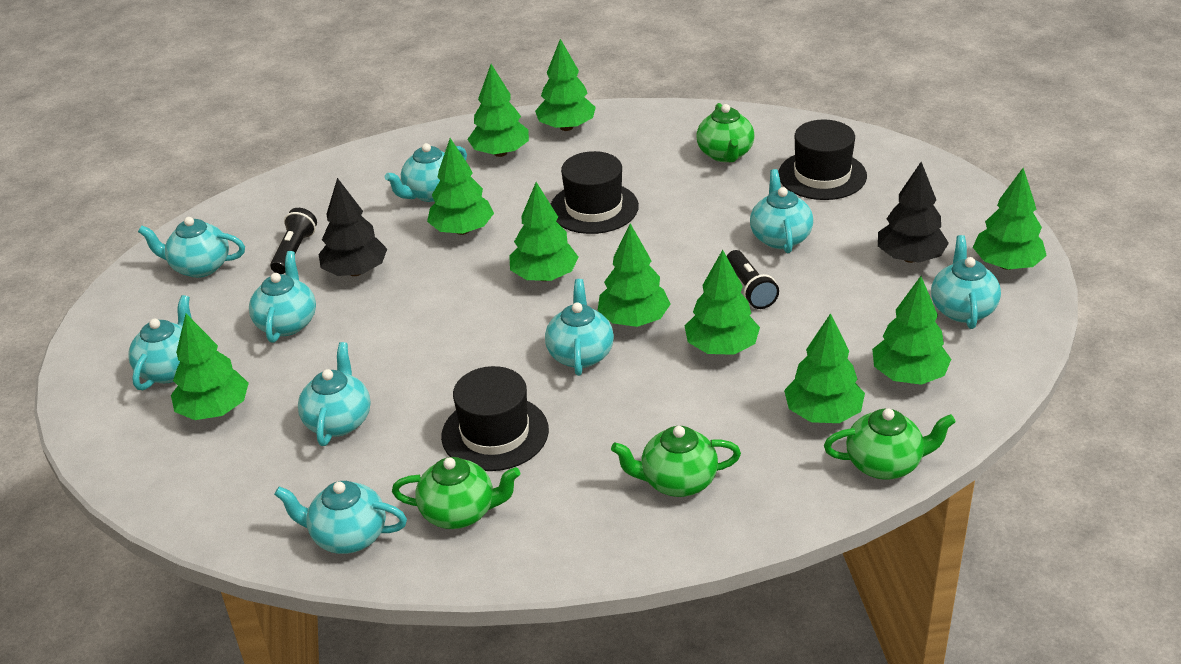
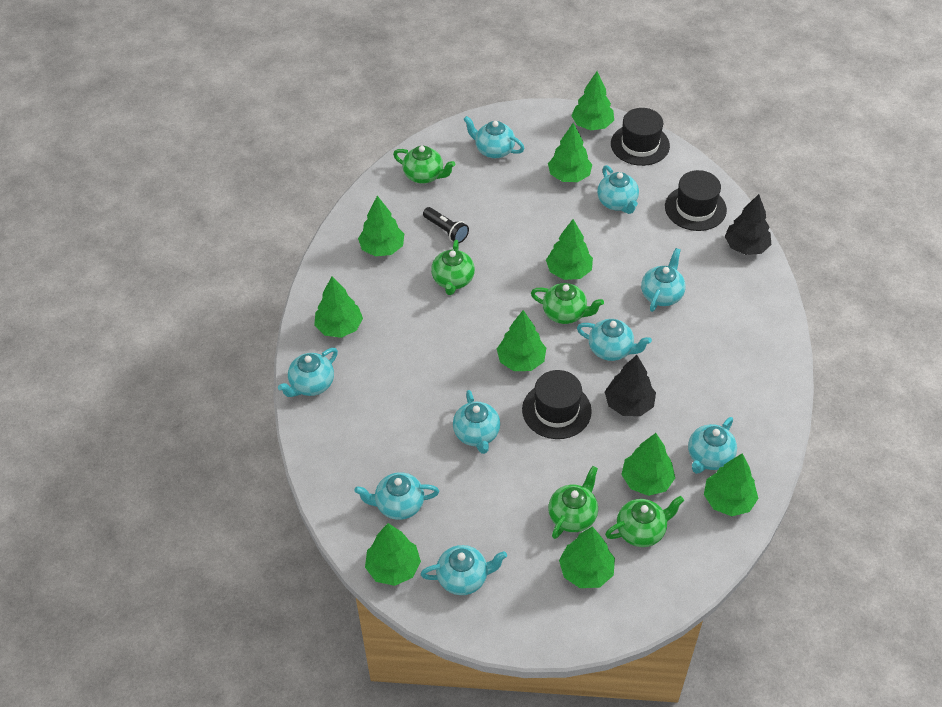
black flashlight: 2 -> 1
green teapot: 4 -> 5

